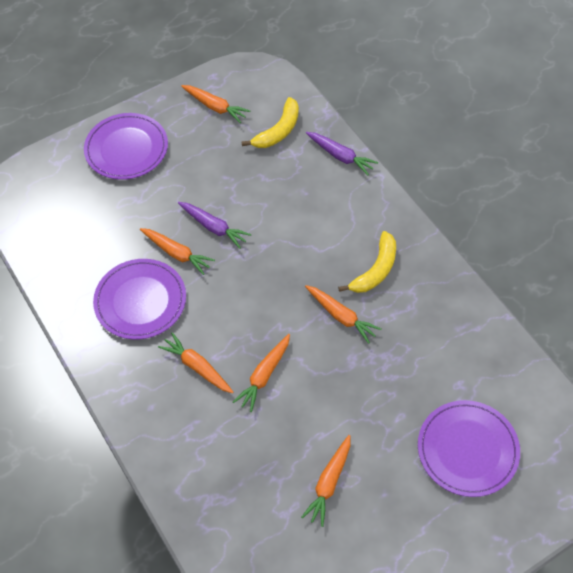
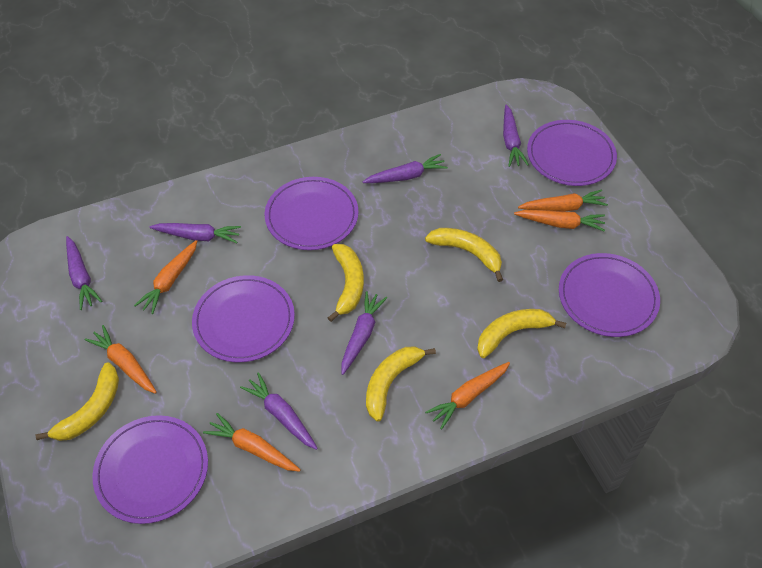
purple carrot: 2 -> 6
purple plate: 3 -> 5
yellow banana: 2 -> 5

